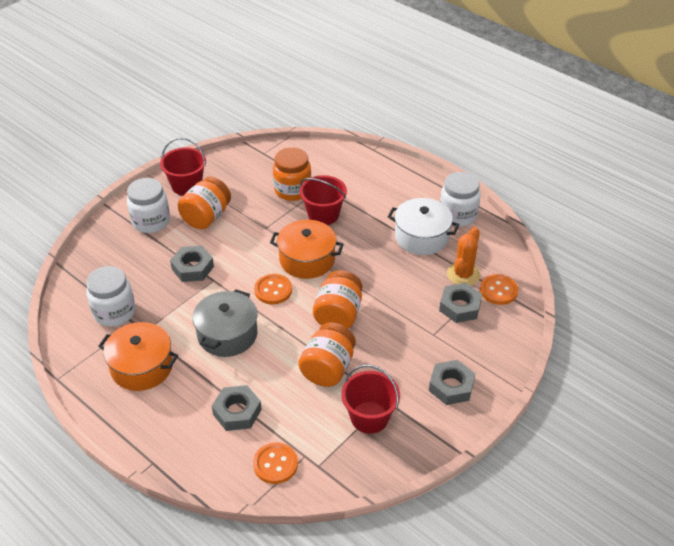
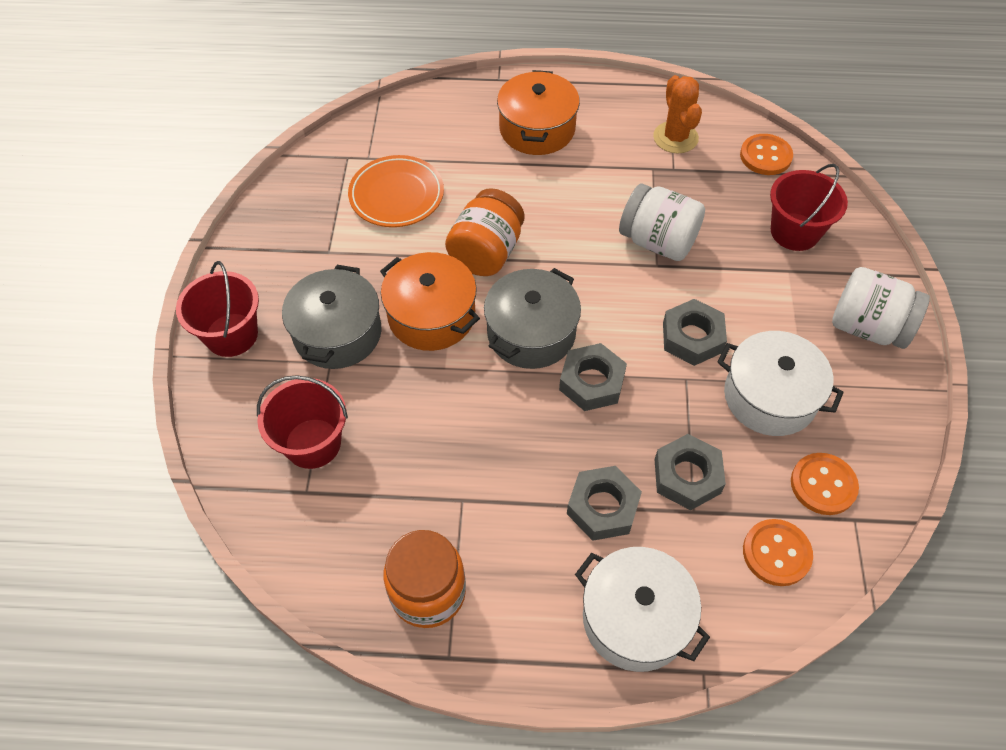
grey pot: 1 -> 2
orange jar: 4 -> 2
orange plate: 0 -> 1
white jar: 3 -> 2
white pot: 1 -> 2

